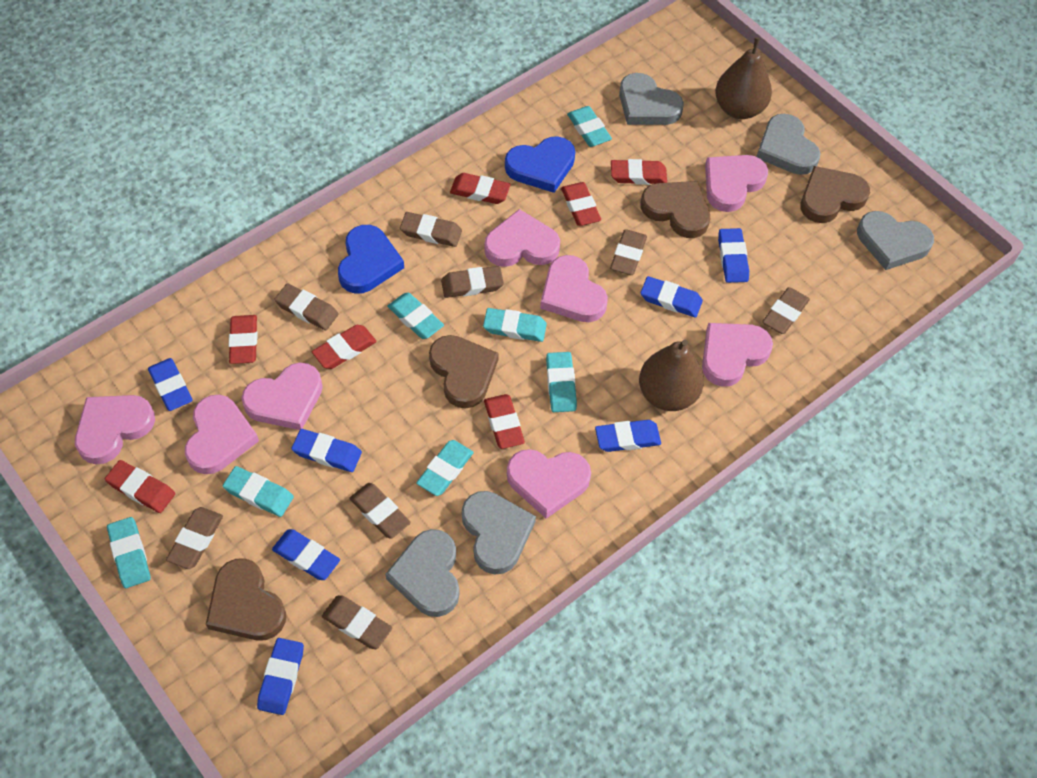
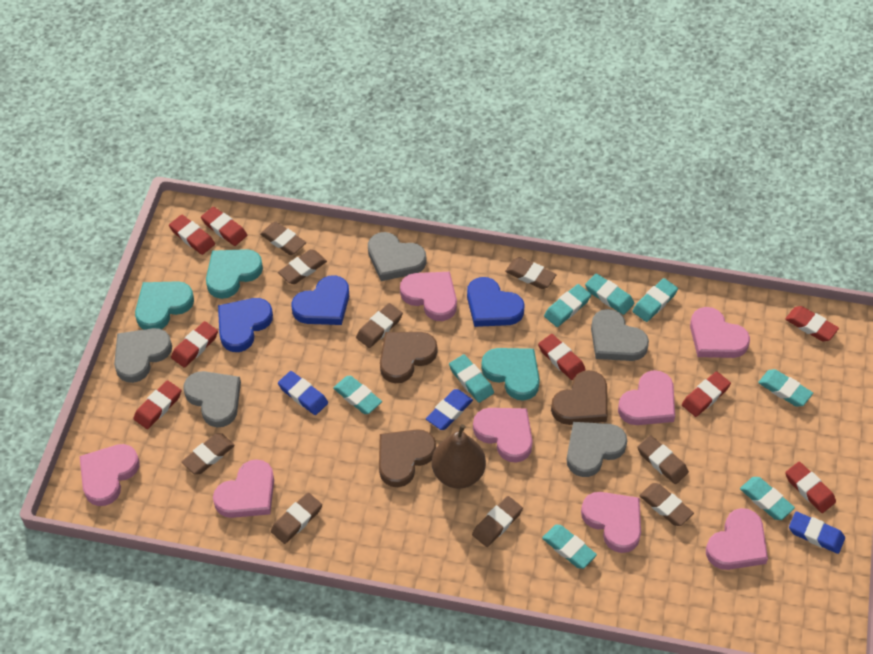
blue eraser: 7 -> 3
blue heart: 2 -> 3
brown eraser: 8 -> 9
brown heart: 4 -> 3
brown pear: 2 -> 1
red eraser: 7 -> 8
turquoise eraser: 7 -> 8
turquoise heart: 0 -> 3

